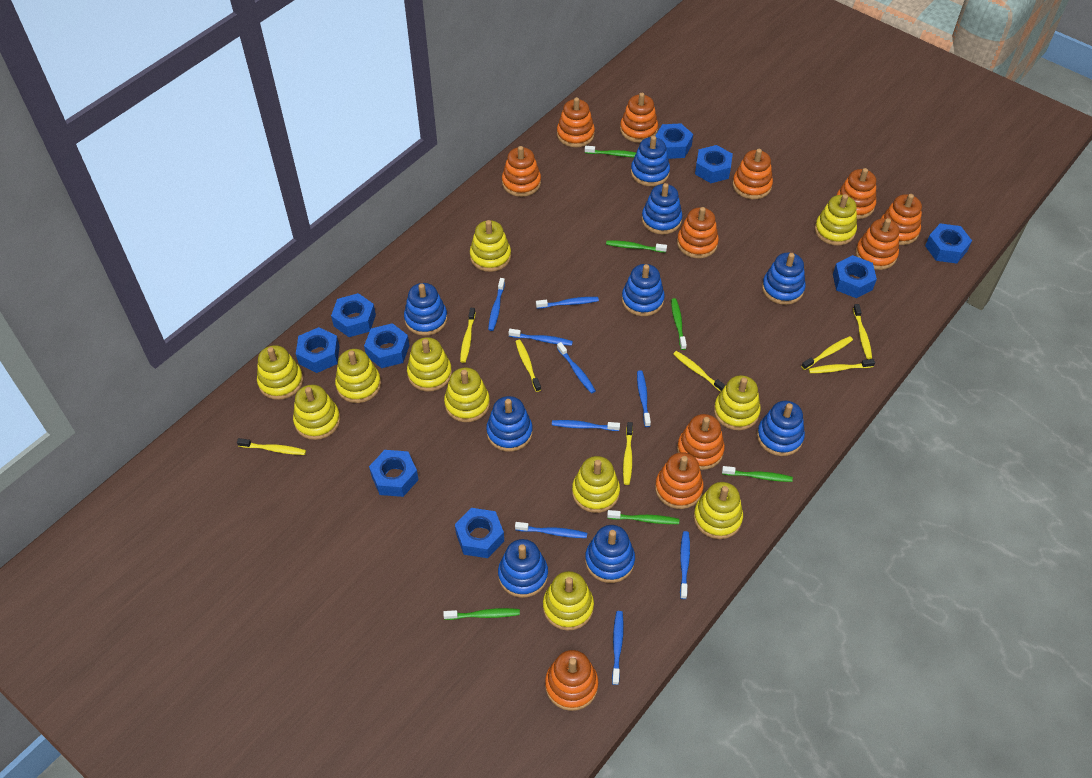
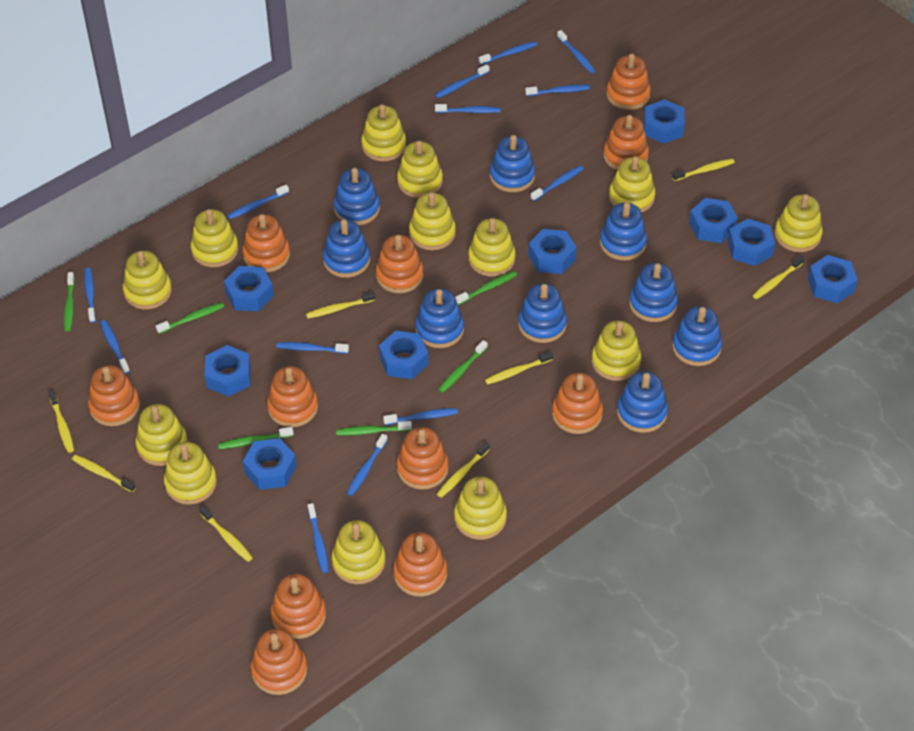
blue toothbrush: 9 -> 13
yellow stacking toy: 11 -> 13

